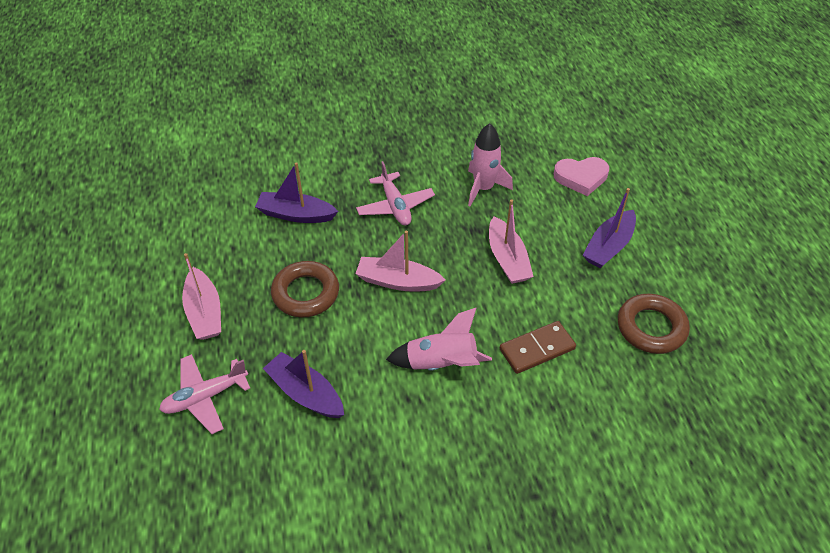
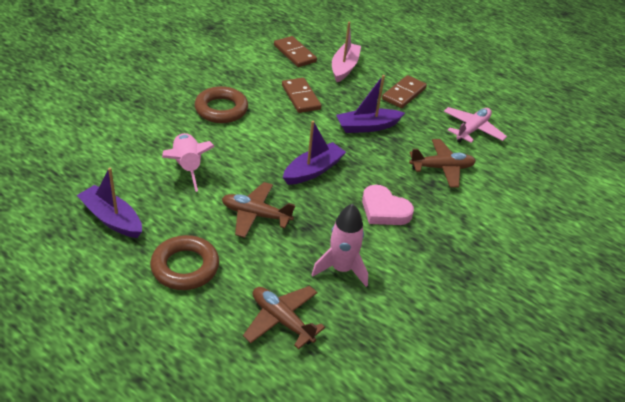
brown domino: 1 -> 3
brown plane: 0 -> 3
pink boat: 3 -> 1
pink plane: 2 -> 1

